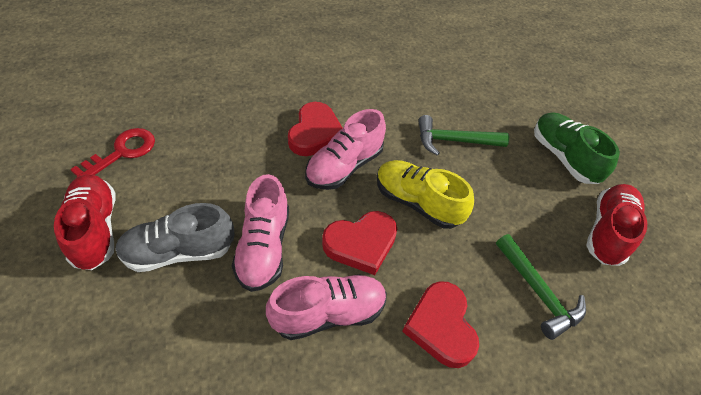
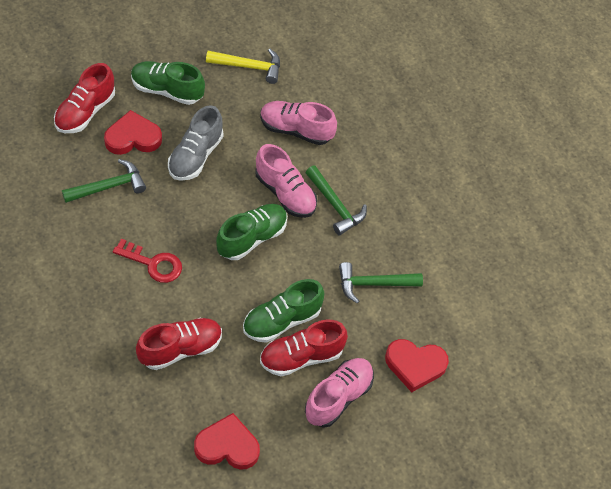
green hammer: 2 -> 3
green shoe: 1 -> 3
red shoe: 2 -> 3
yellow hammer: 0 -> 1
yellow shoe: 1 -> 0

